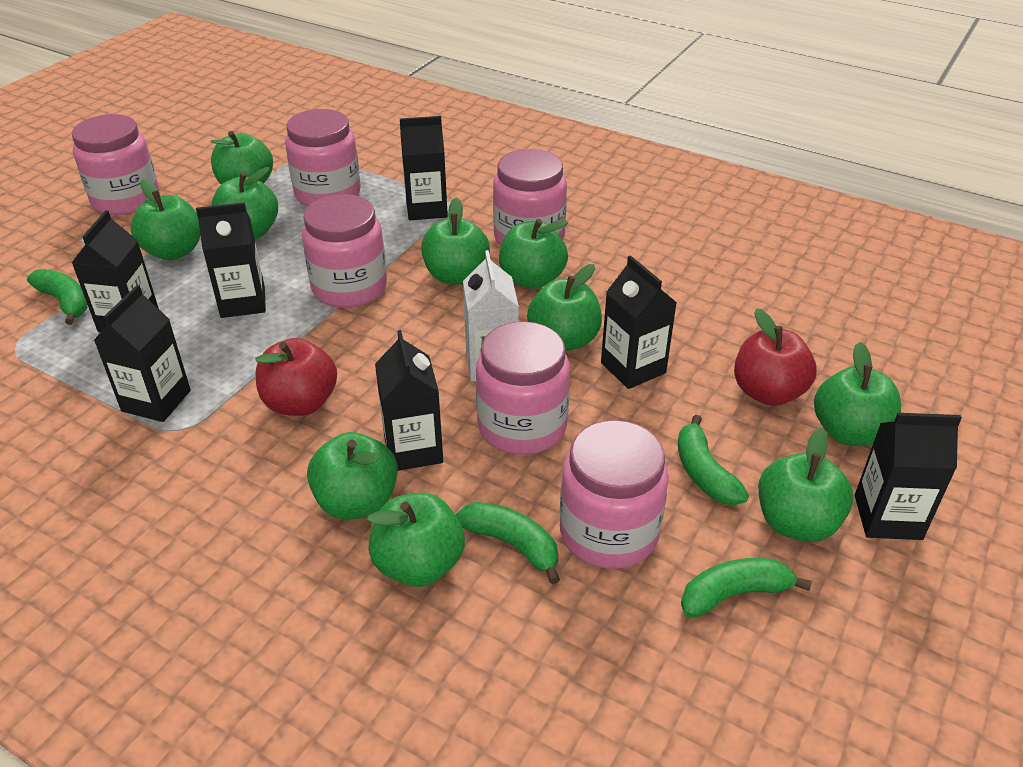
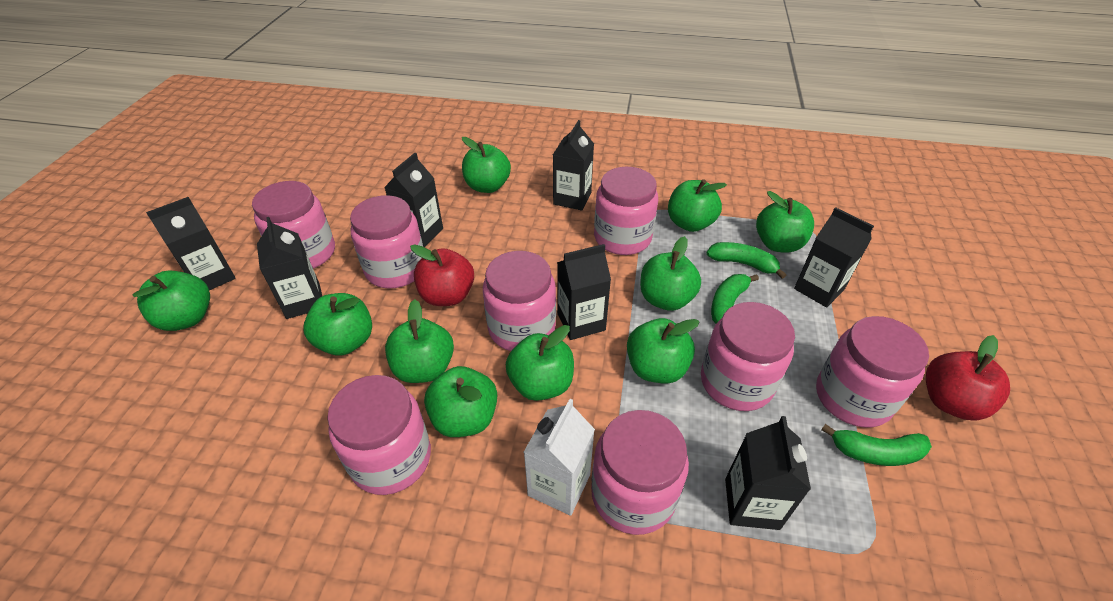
green banana: 4 -> 3
pink jar: 6 -> 8

